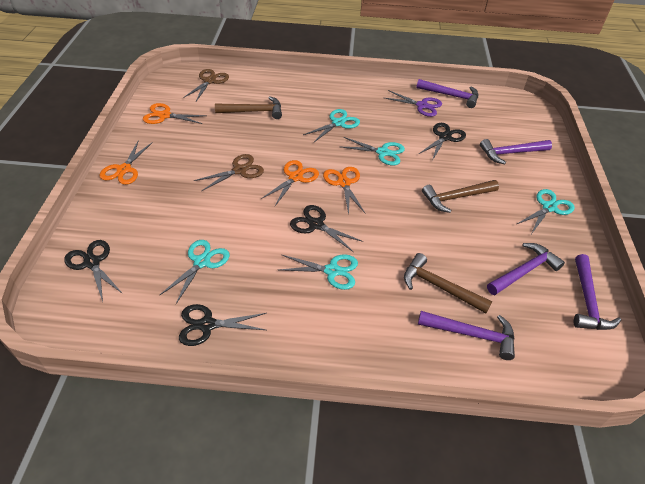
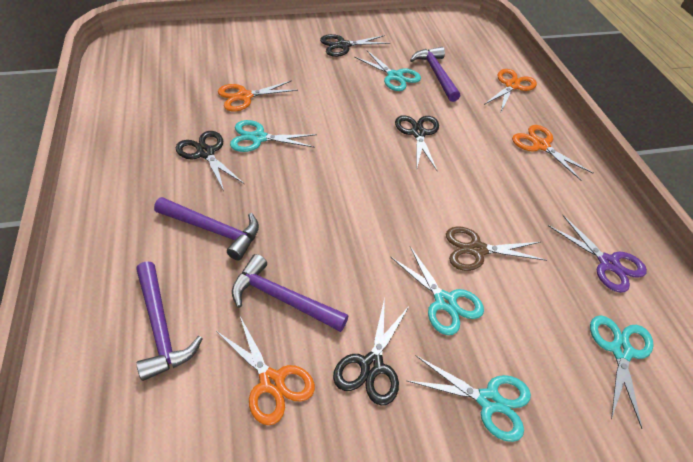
brown hammer: 3 -> 0
brown scissors: 2 -> 1
purple hammer: 5 -> 4

